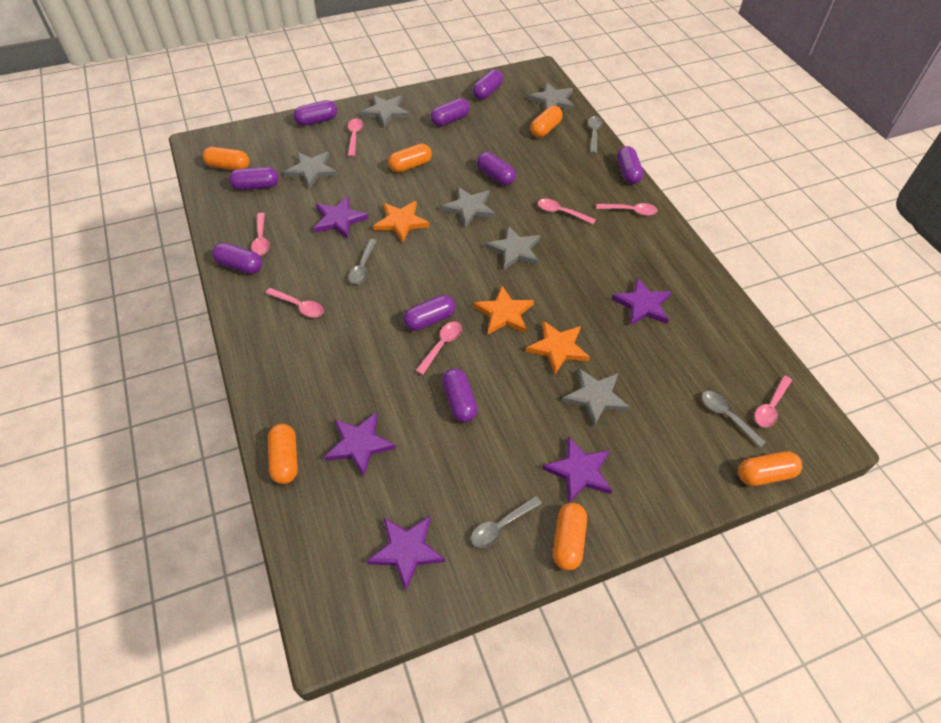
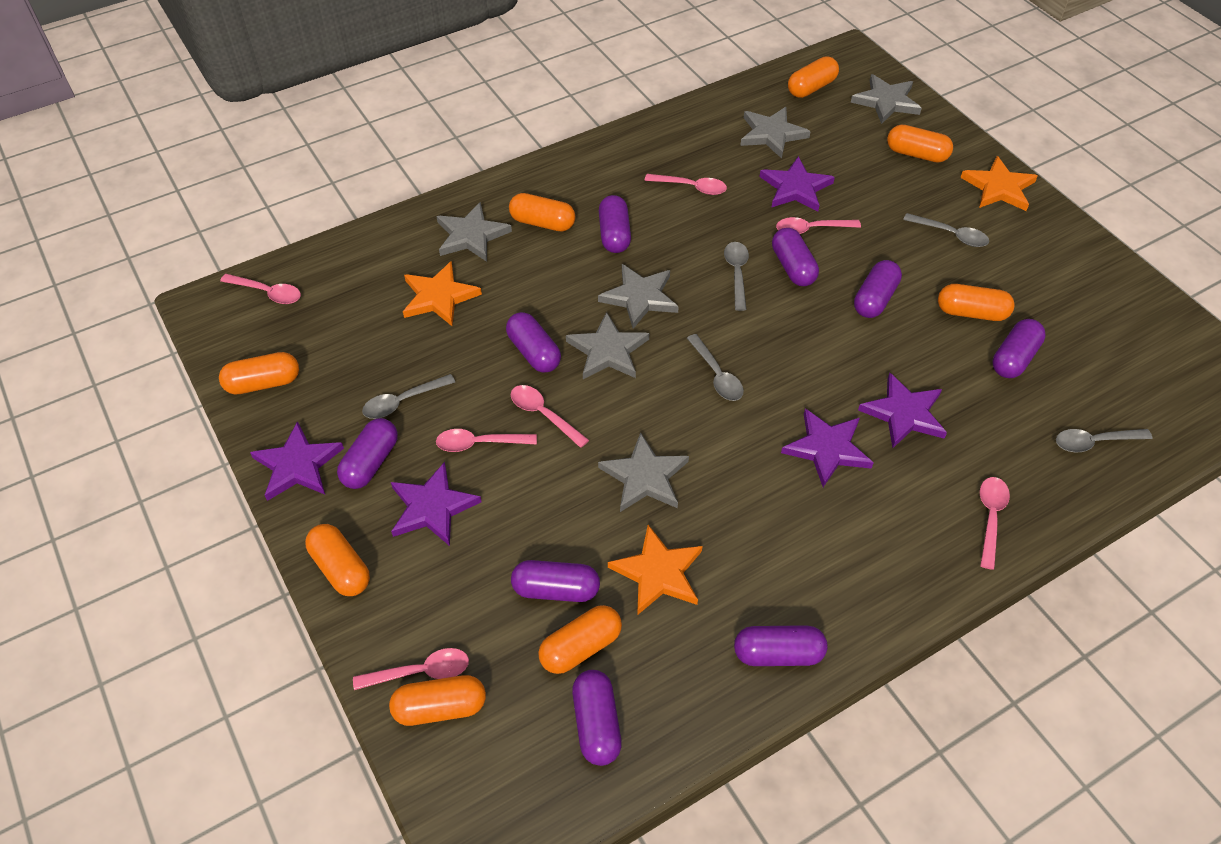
grey spoon: 4 -> 5
orange capsule: 6 -> 8

